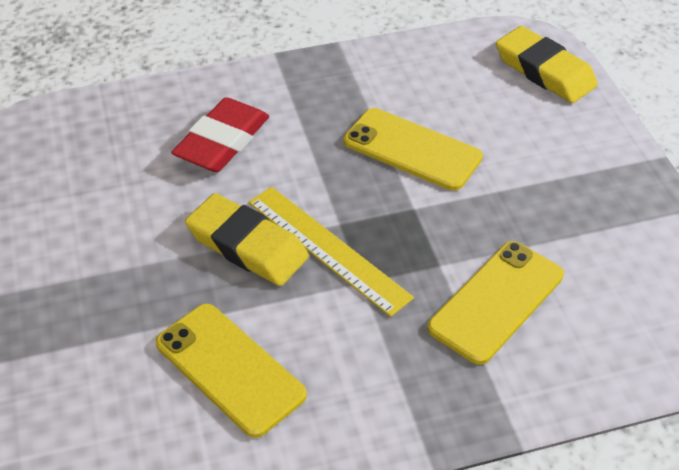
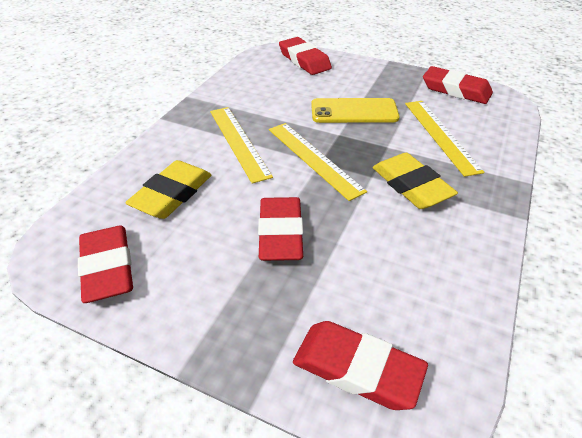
red eraser: 1 -> 5
yellow phone: 3 -> 1
yellow ruler: 1 -> 3

